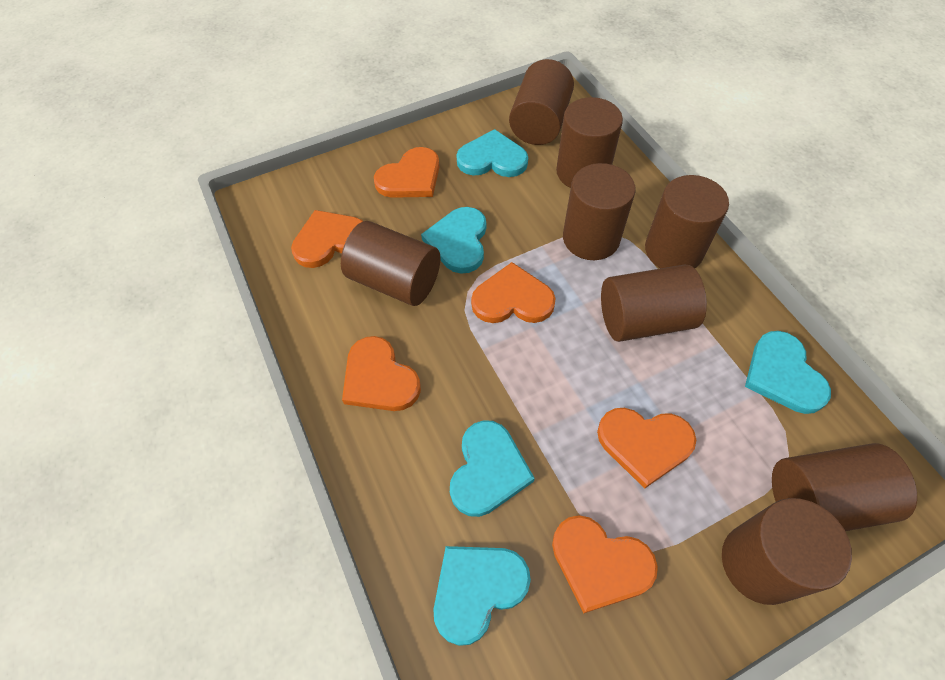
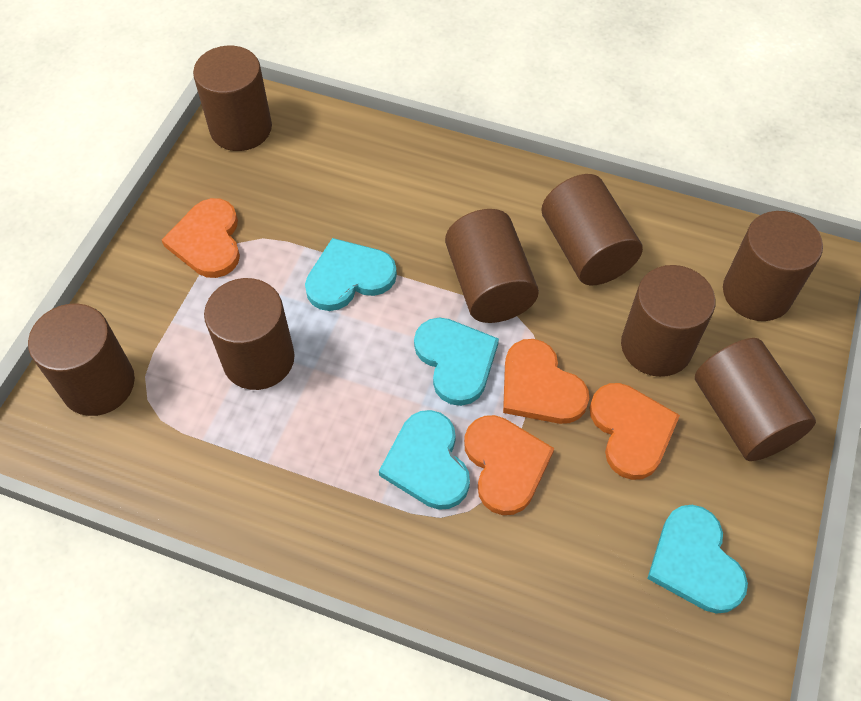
orange heart: 6 -> 4
turquoise heart: 5 -> 4

